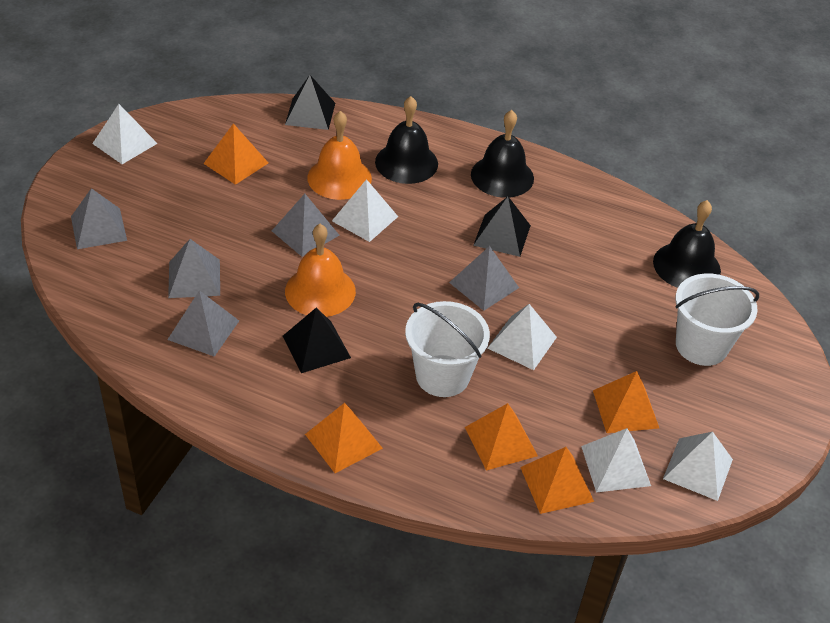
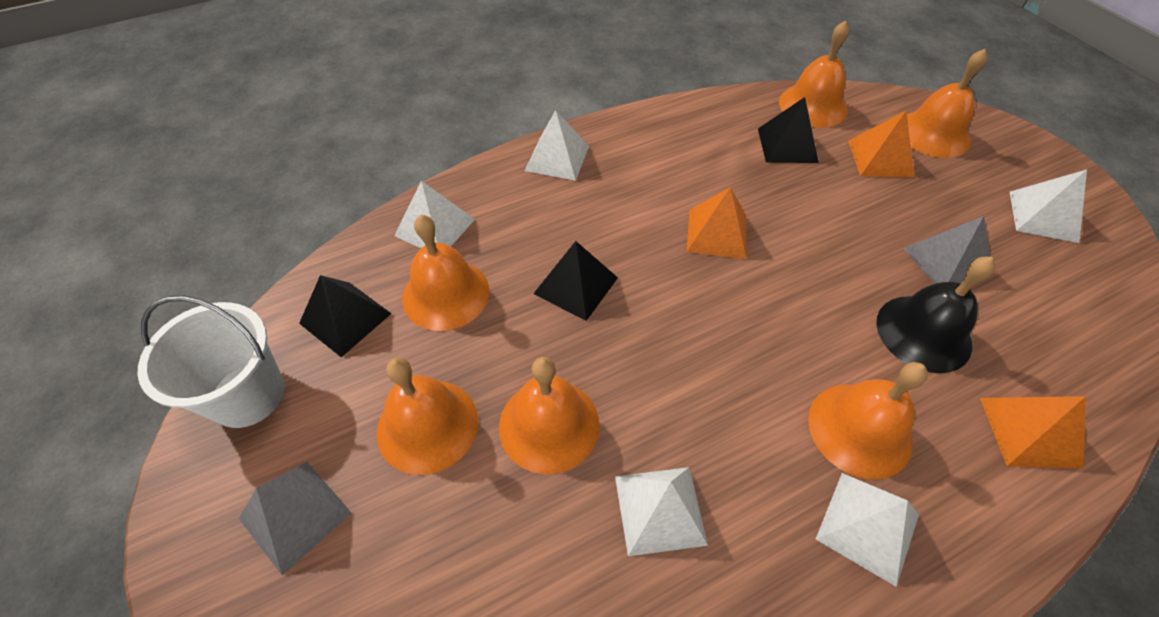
black bell: 3 -> 1
grey pyramid: 5 -> 2
orange bell: 2 -> 6
orange pyramid: 5 -> 3
white bucket: 2 -> 1

